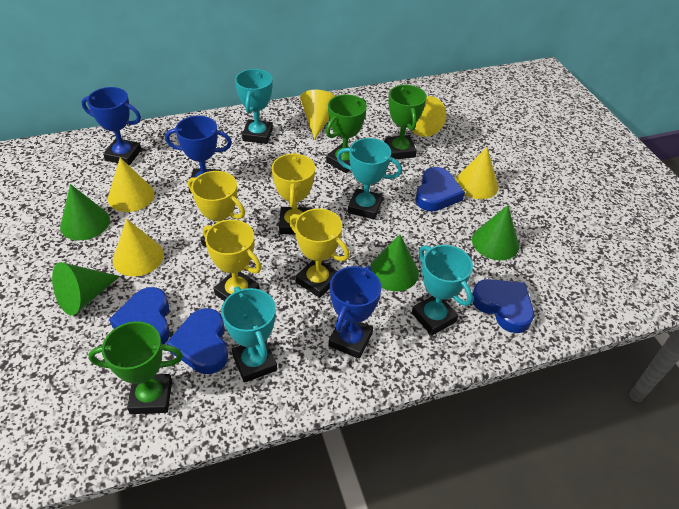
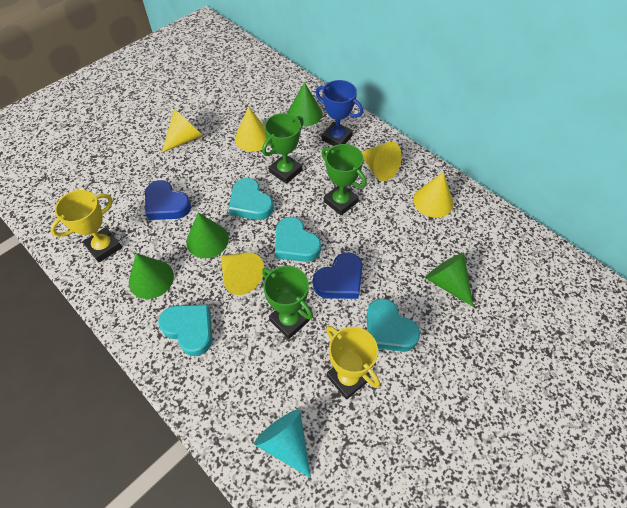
blue heart: 4 -> 2
blue trophy: 3 -> 1
turquoise cone: 0 -> 1
turquoise heart: 0 -> 4
turquoise trophy: 4 -> 0
yellow trophy: 4 -> 2

